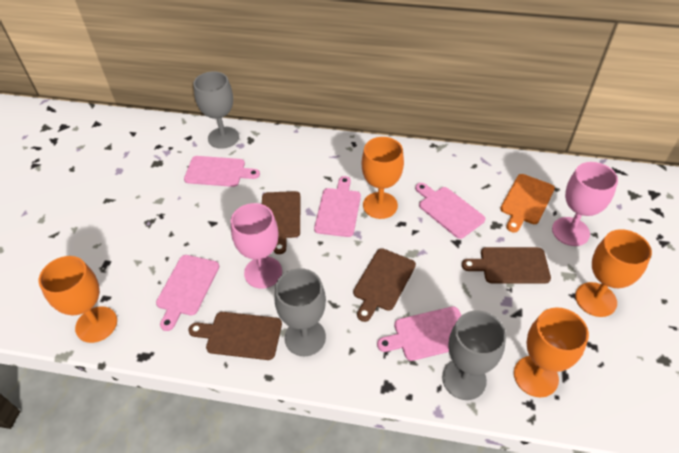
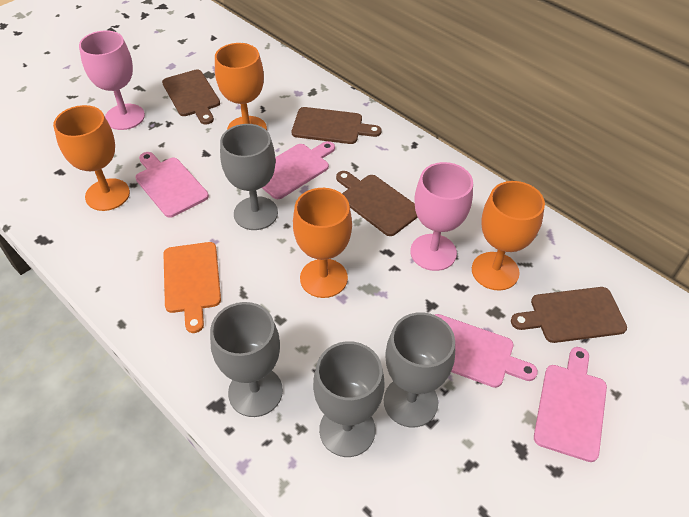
grey goblet: 3 -> 4
pink cutting board: 5 -> 4

